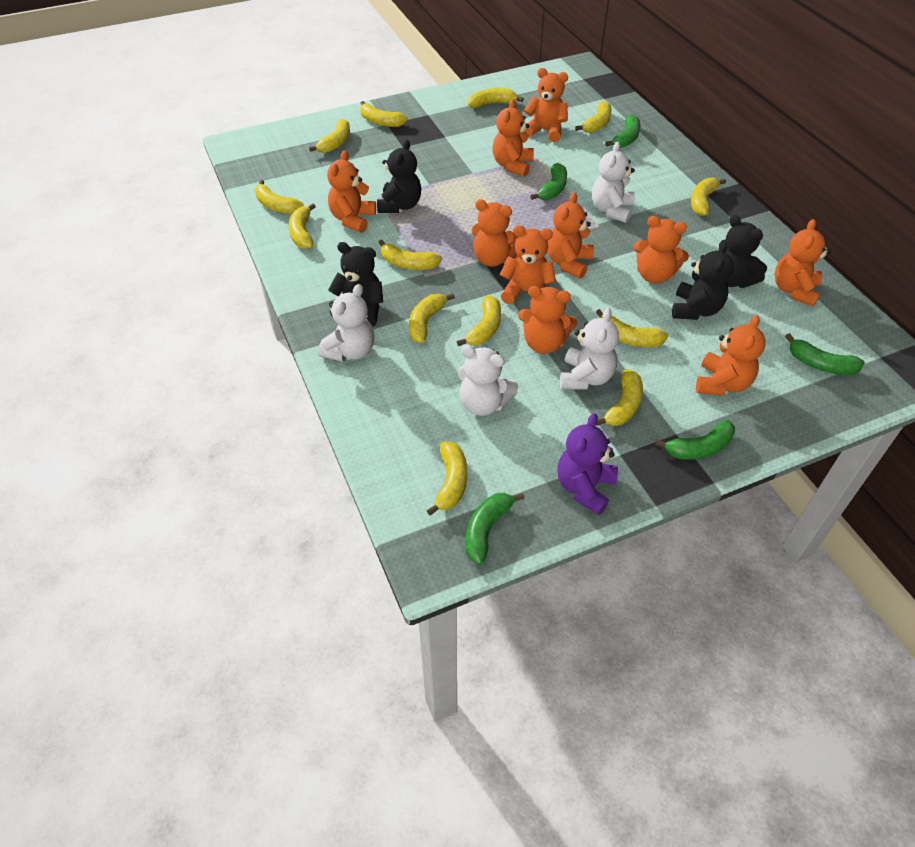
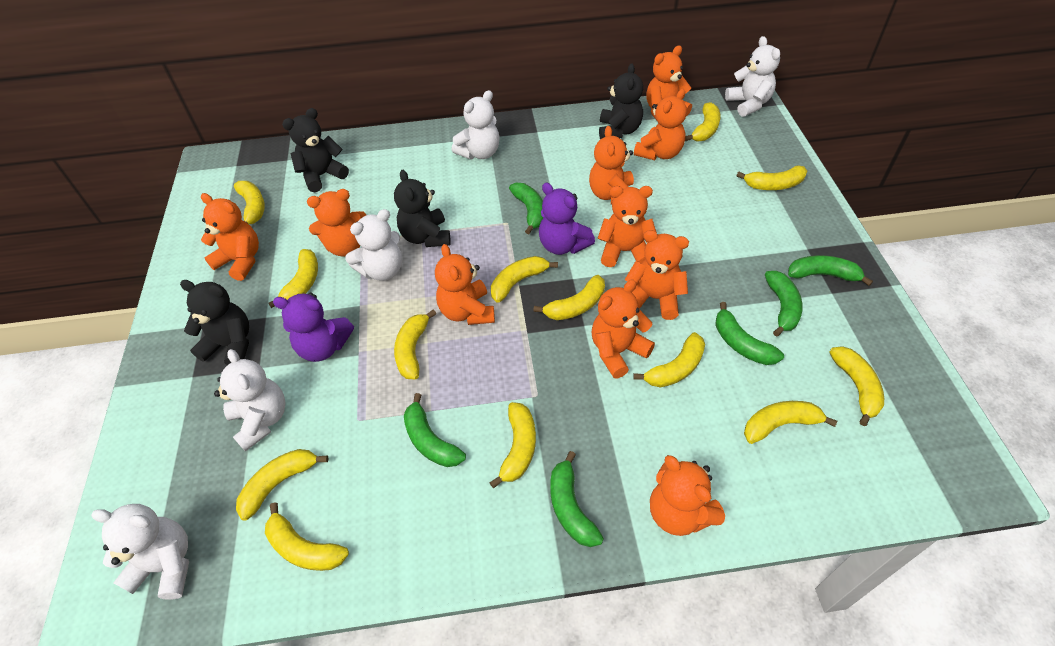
green banana: 5 -> 6
purple teddy bear: 1 -> 2
white teddy bear: 4 -> 5

